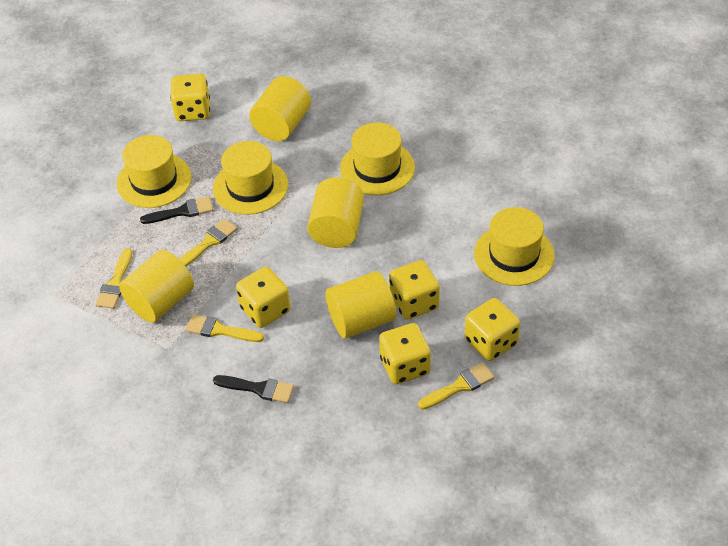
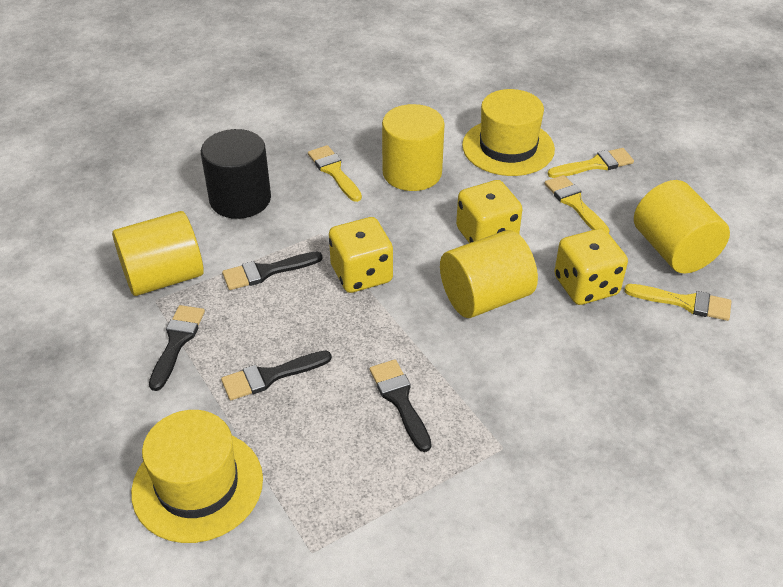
black brush: 2 -> 4
black cylinder: 0 -> 1
yellow dice: 5 -> 3
yellow hat: 4 -> 2

